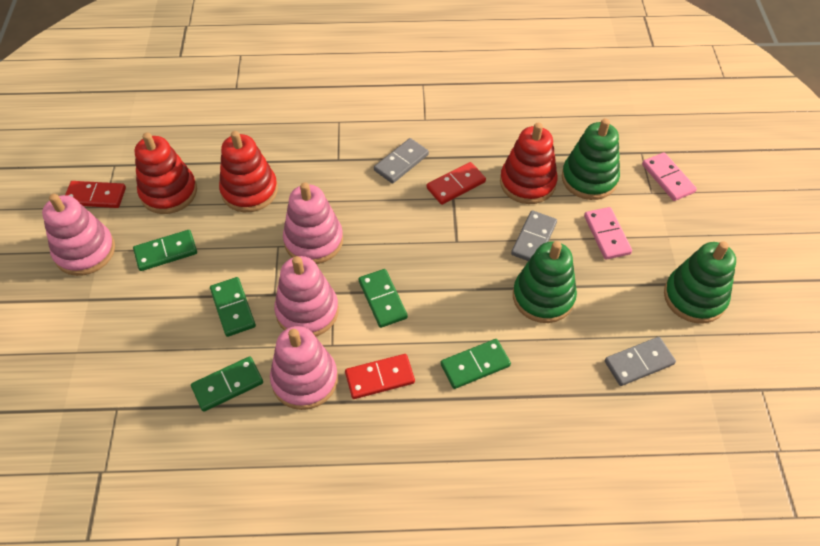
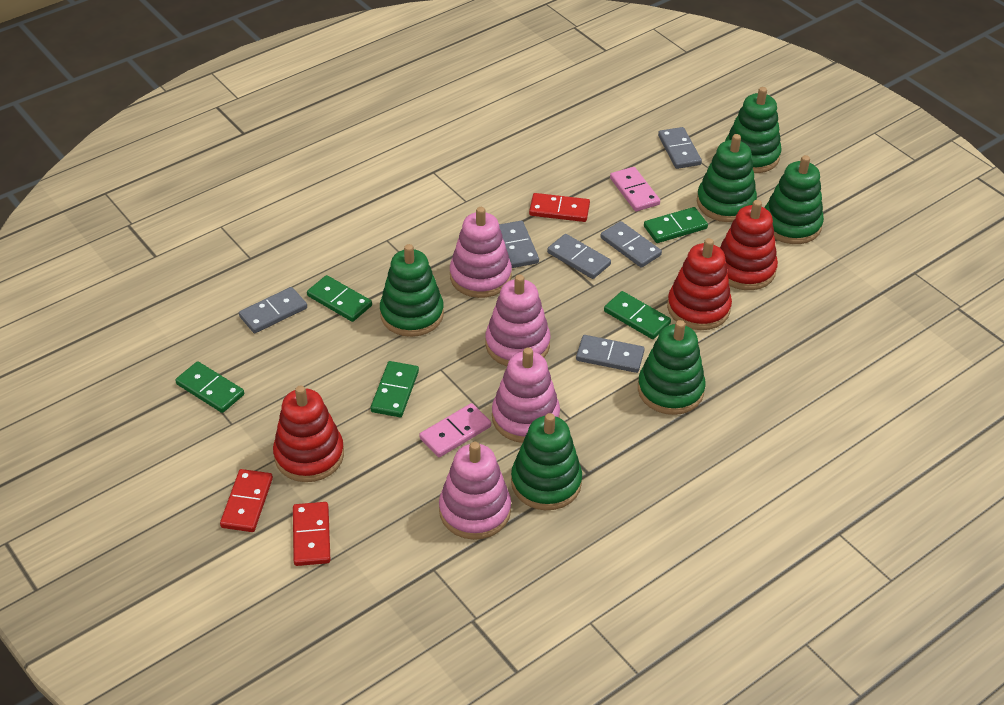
green stacking toy: 3 -> 6
grey domino: 3 -> 6

